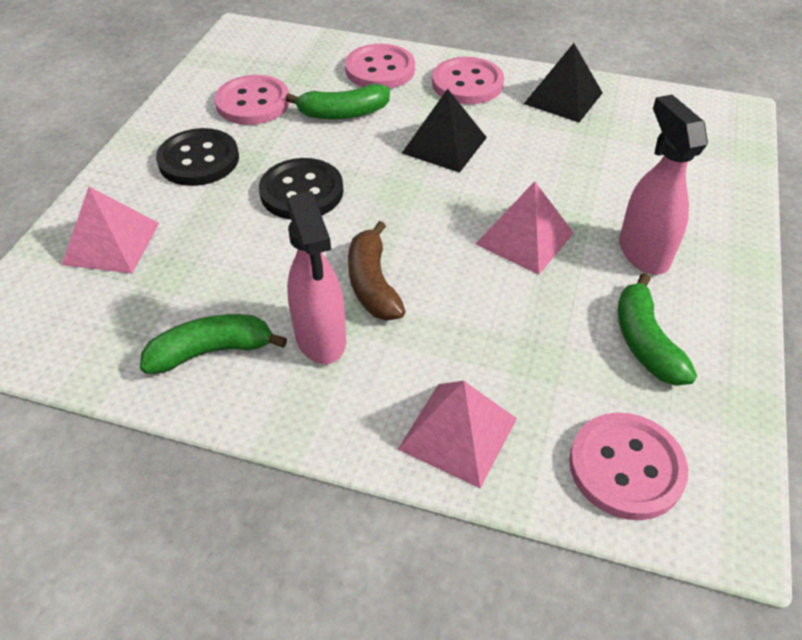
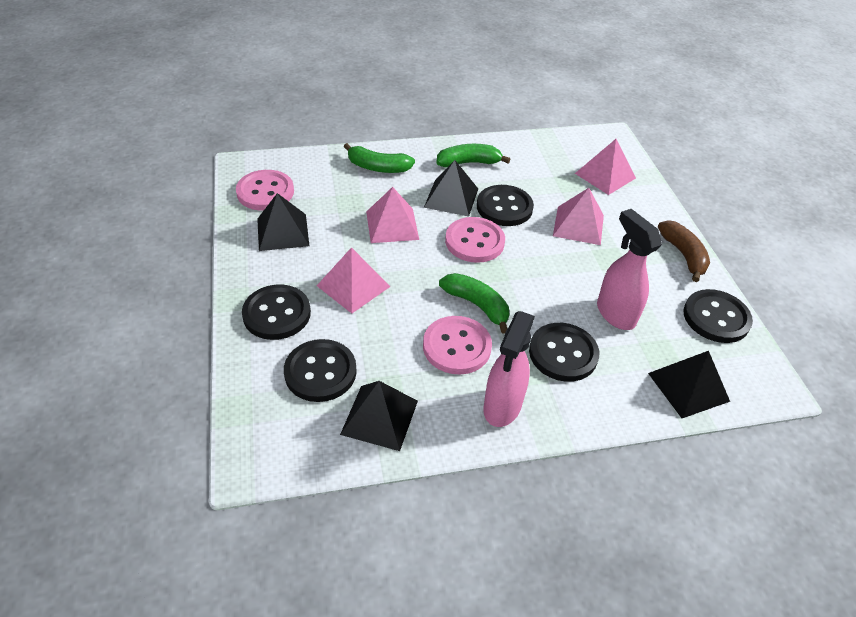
black button: 2 -> 5
black pyramid: 2 -> 4
pink button: 4 -> 3
pink pyramid: 3 -> 4

